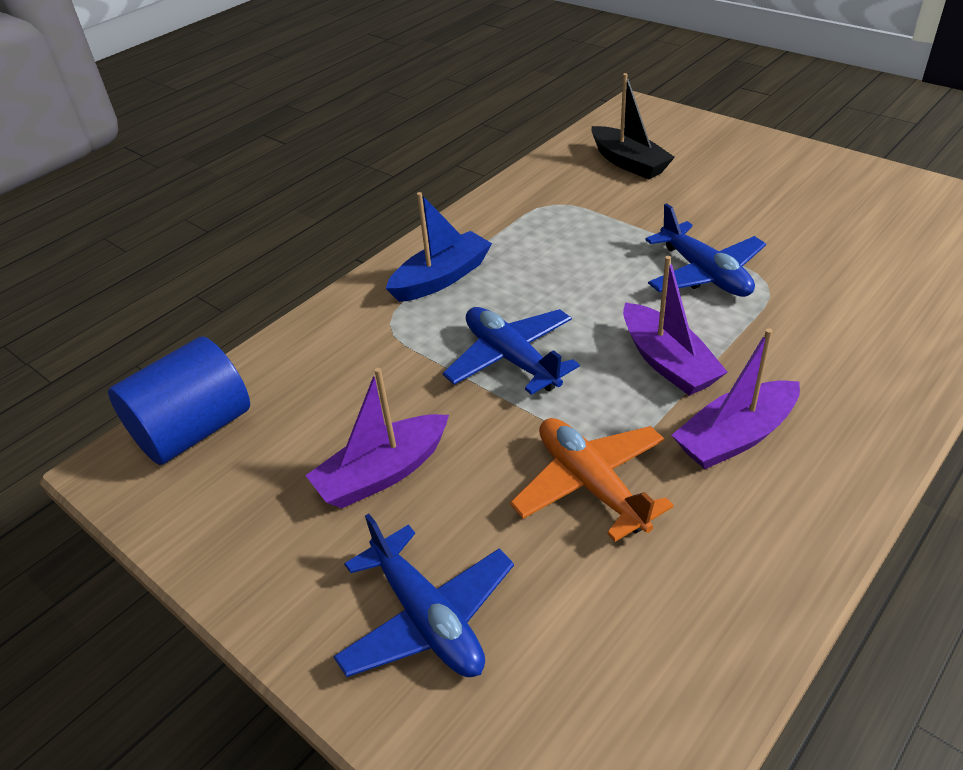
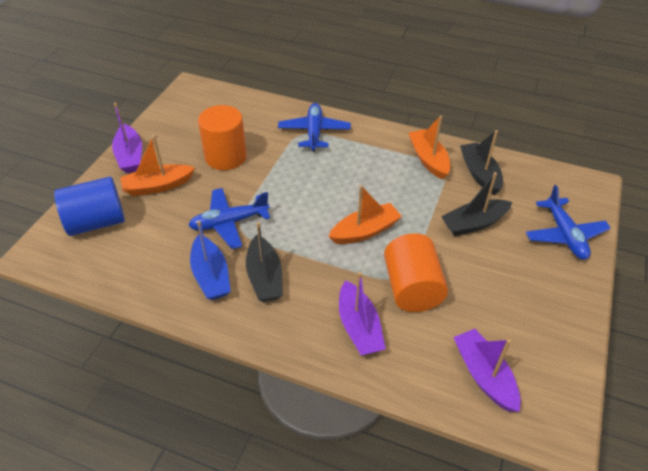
black boat: 1 -> 3
orange boat: 0 -> 3
orange cylinder: 0 -> 2
orange plane: 1 -> 0

